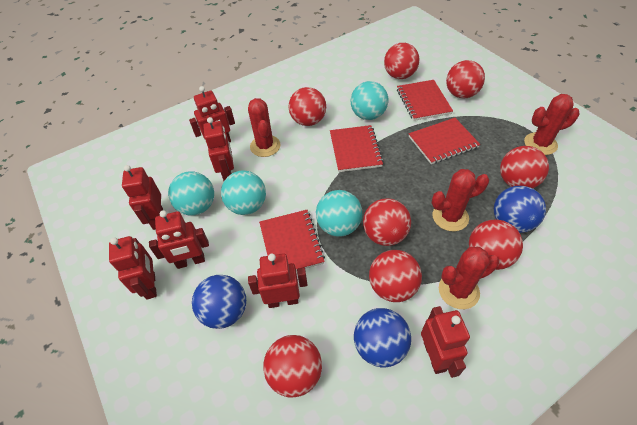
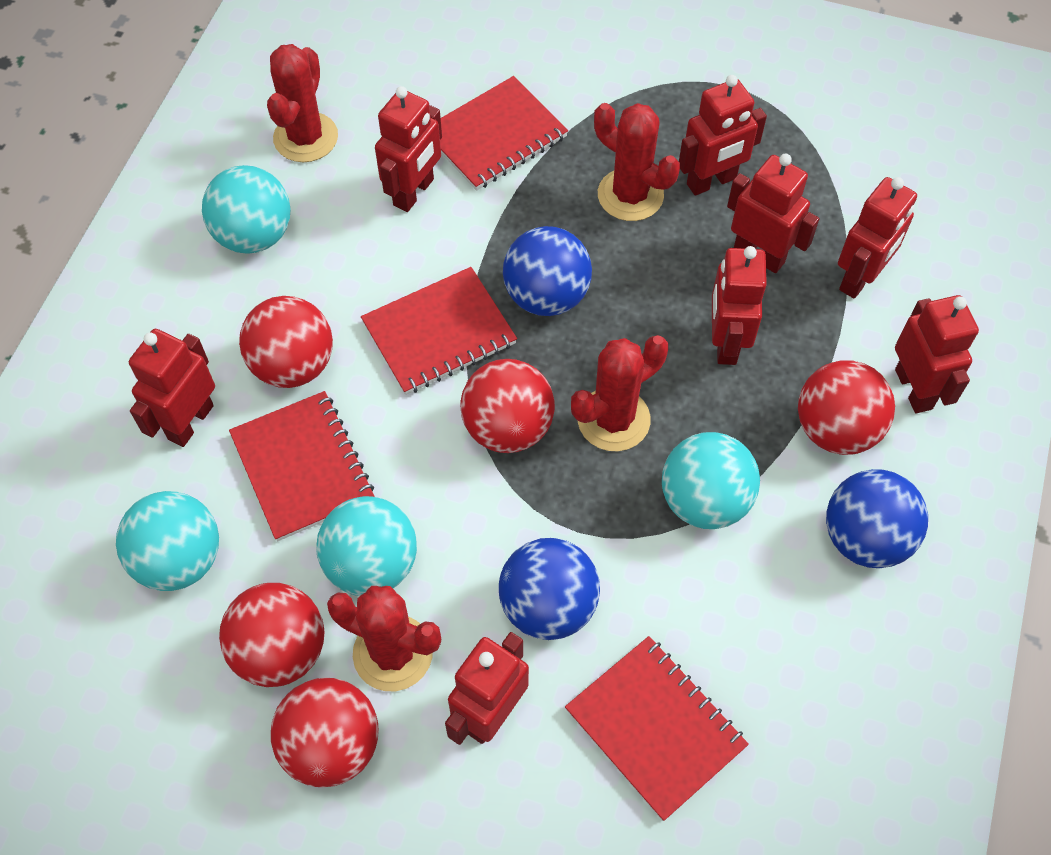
red ball: 8 -> 5
red robot: 7 -> 8

